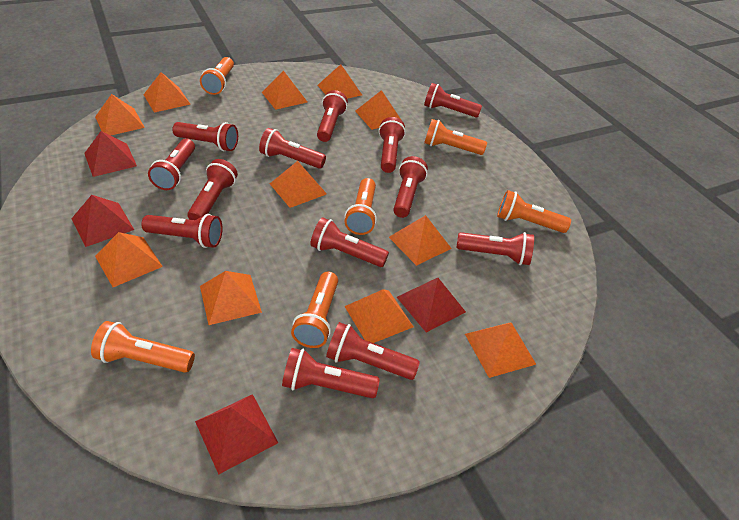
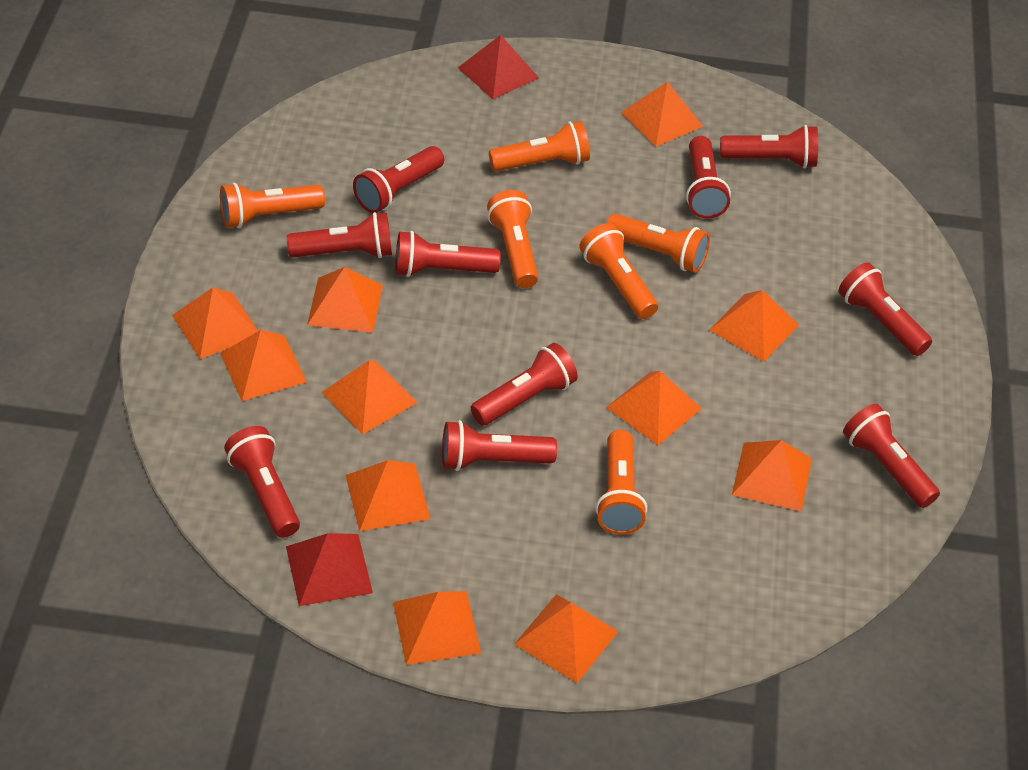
red flashlight: 13 -> 10
red pyramid: 4 -> 2

